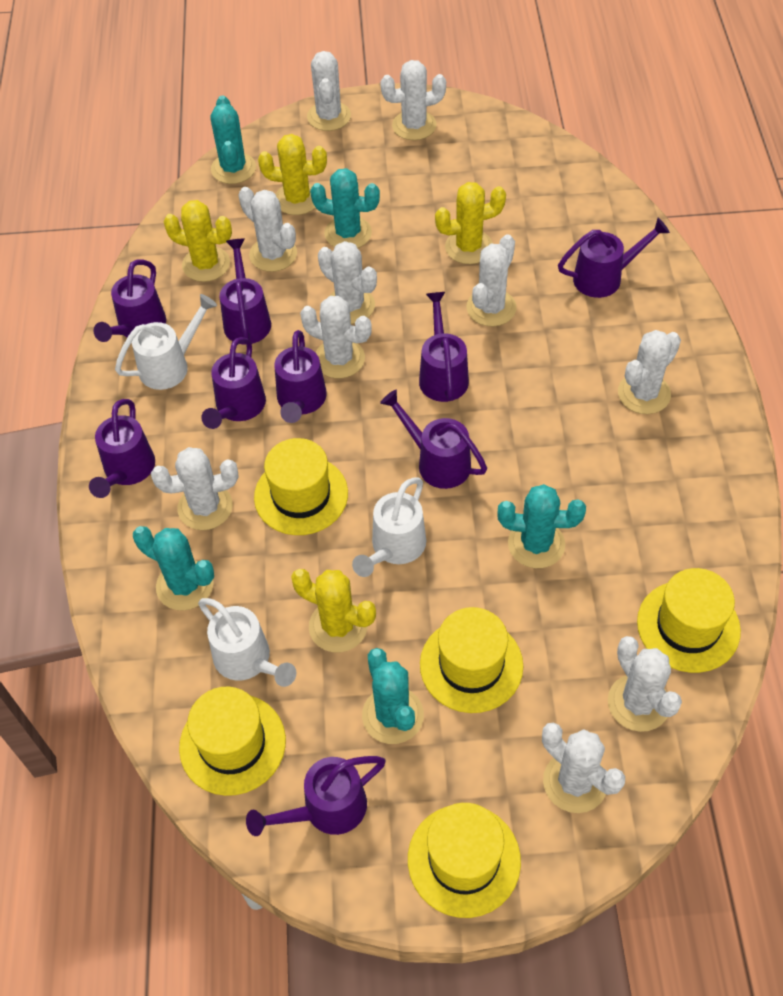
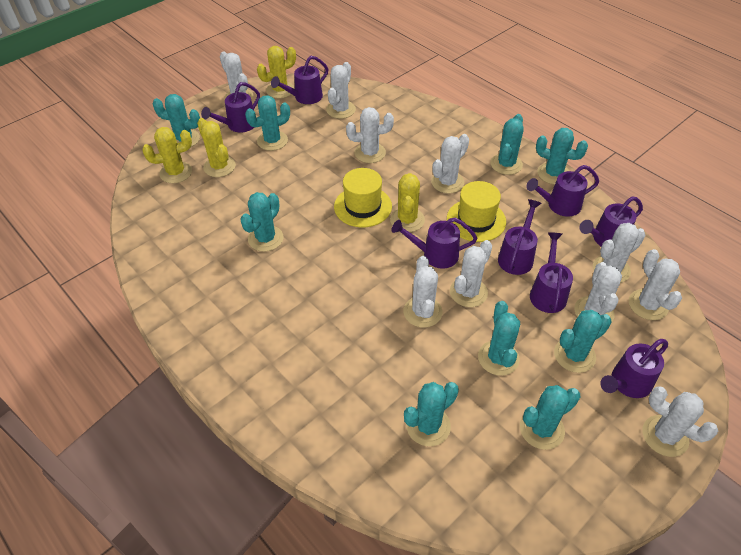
purple watering can: 9 -> 8
turquoise cactus: 5 -> 9
white watering can: 3 -> 0
yellow hat: 5 -> 2

